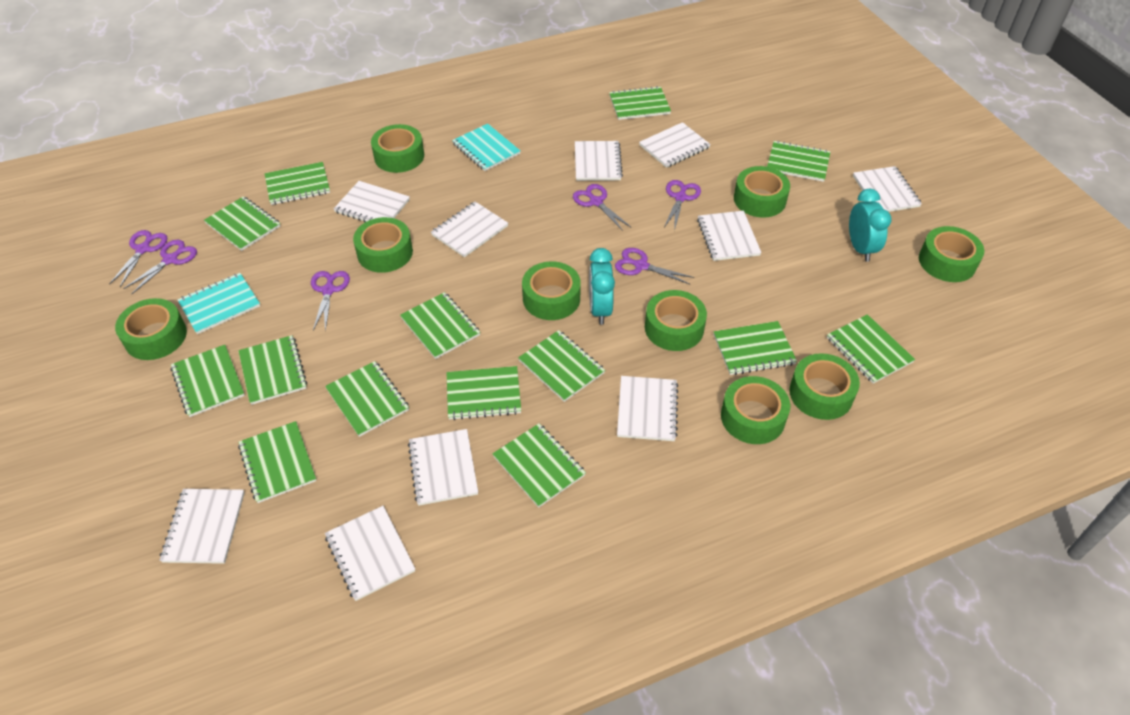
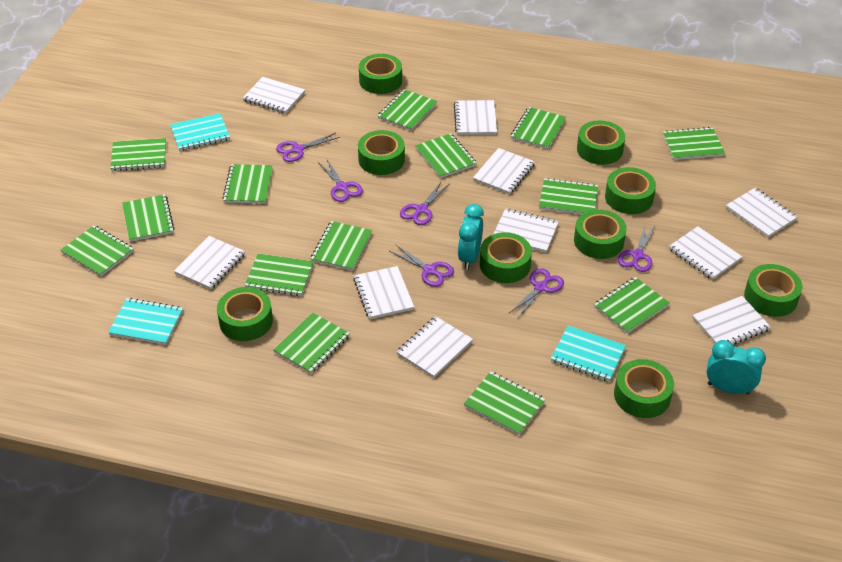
turquoise notebook: 2 -> 3

